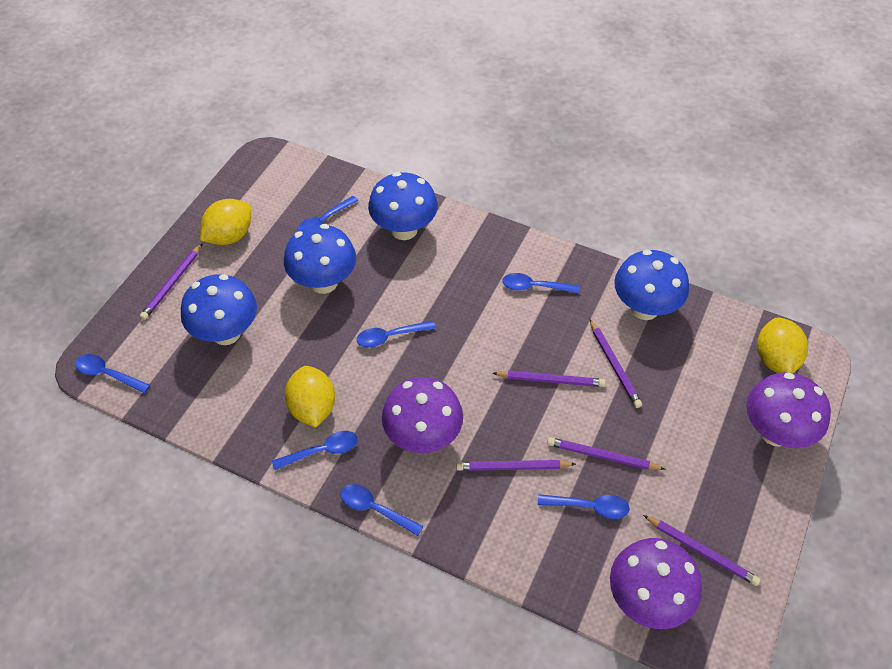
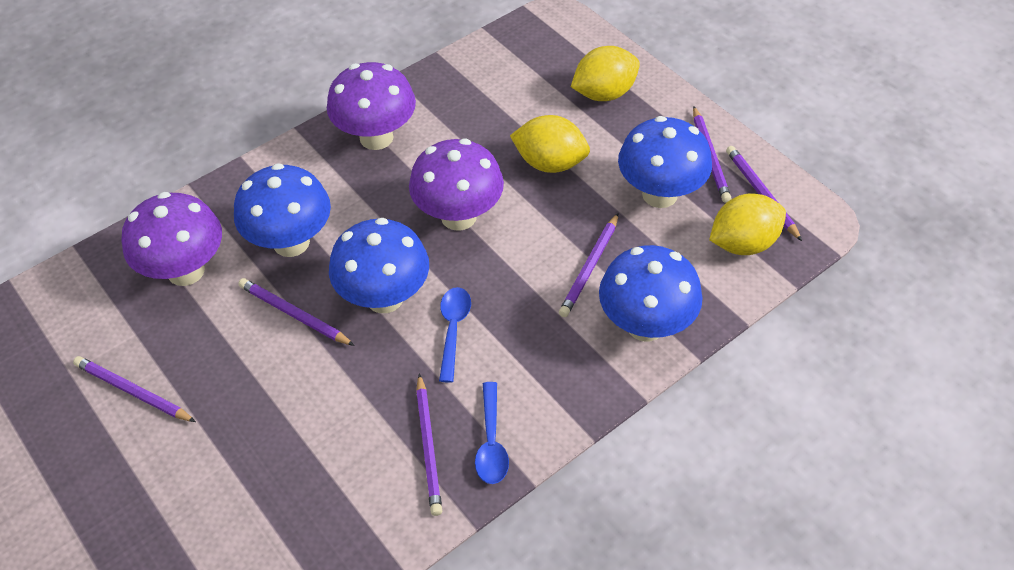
blue spoon: 7 -> 2

